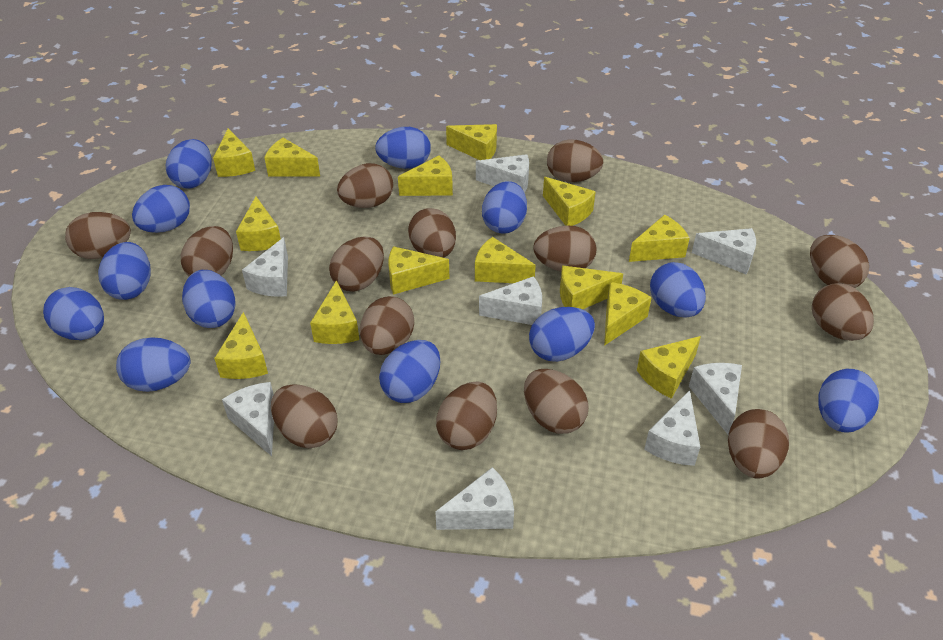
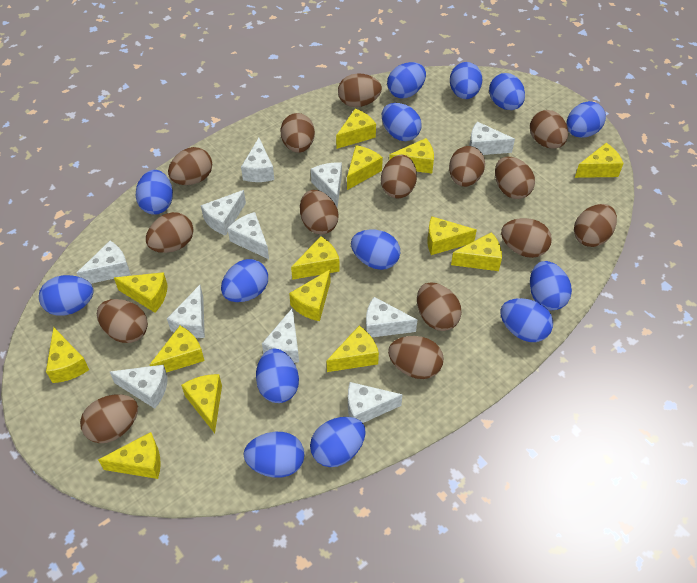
blue egg: 12 -> 14
brown egg: 14 -> 15
white cheese: 8 -> 11

